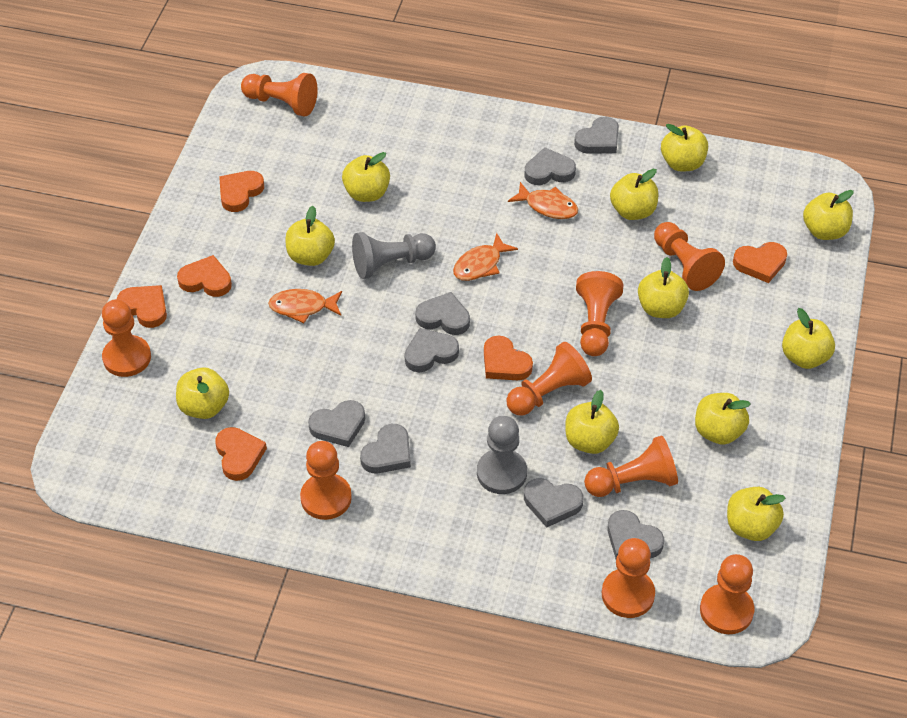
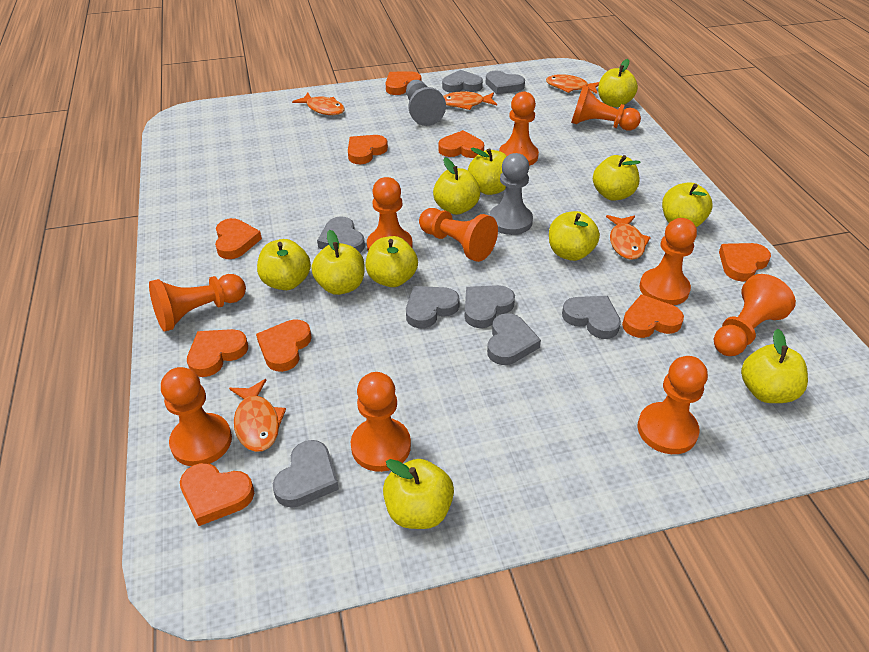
orange fish: 3 -> 5
orange heart: 6 -> 9
orange pawn: 9 -> 10

